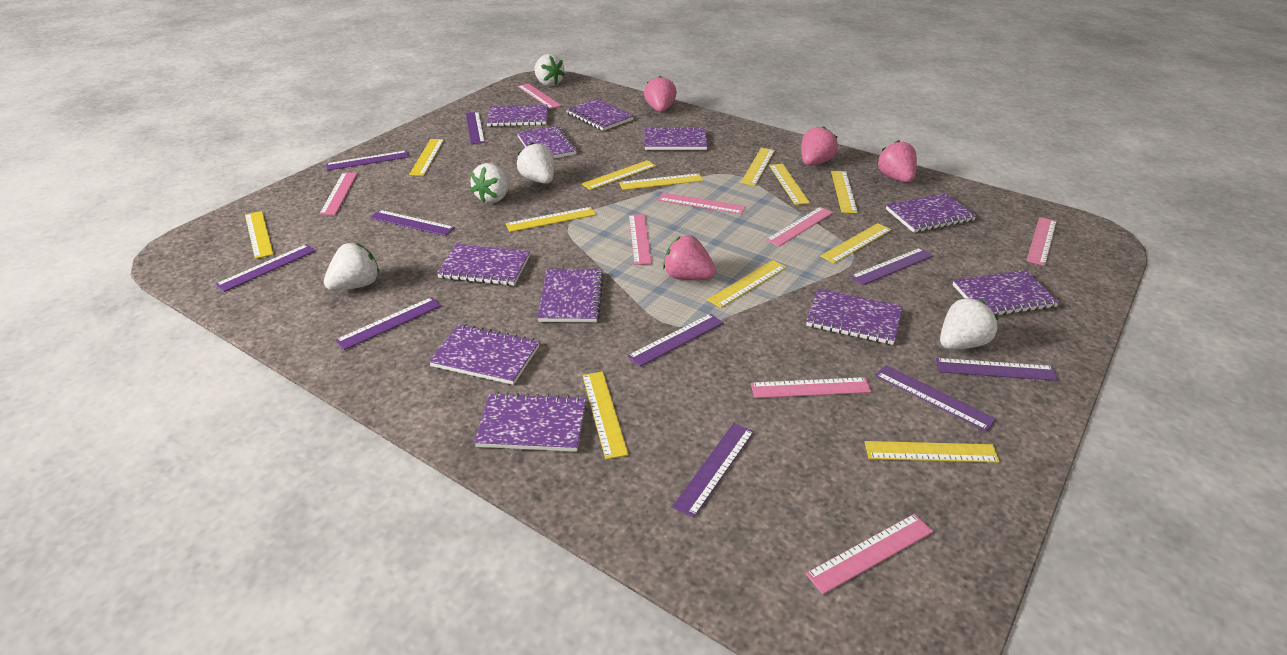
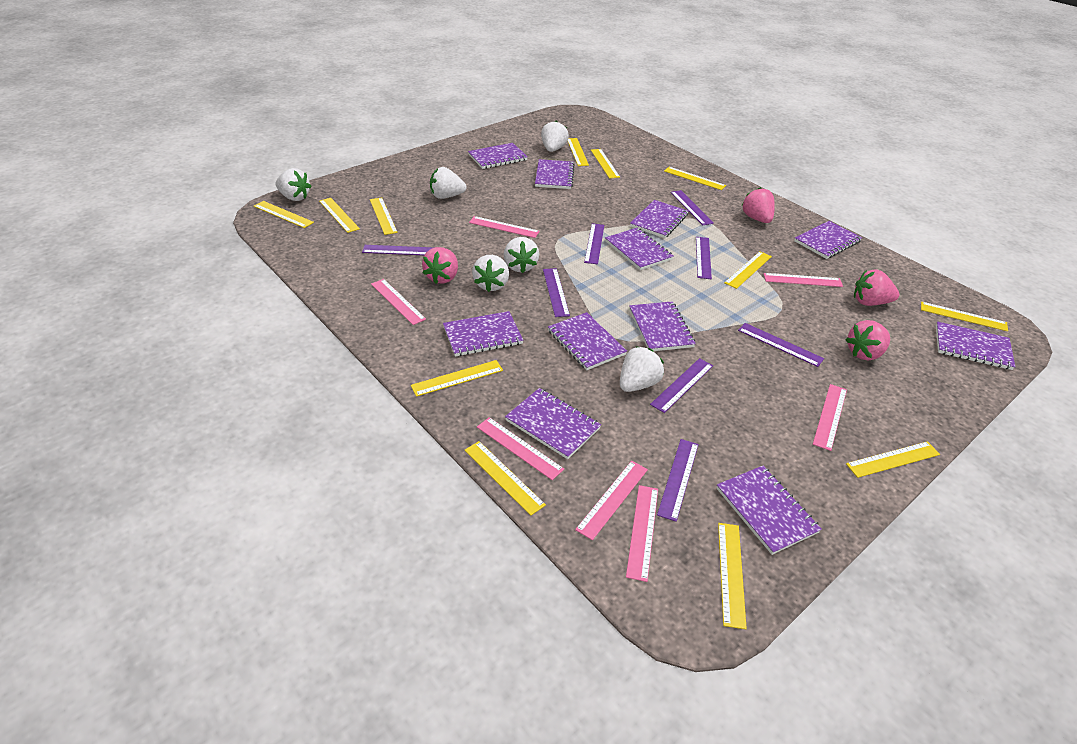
pink ruler: 8 -> 7
purple ruler: 10 -> 8
white strawberry: 5 -> 6

